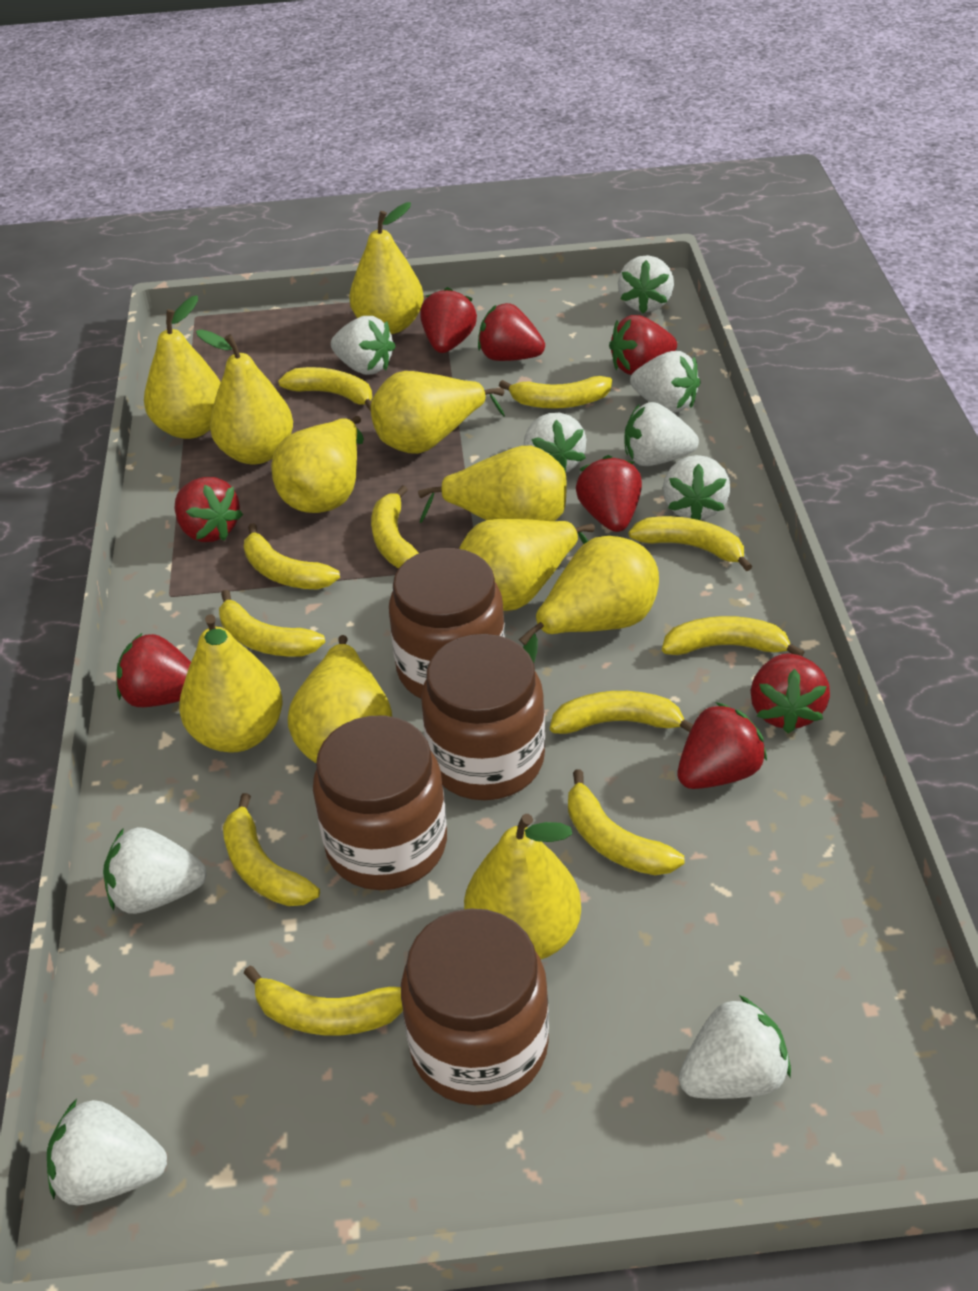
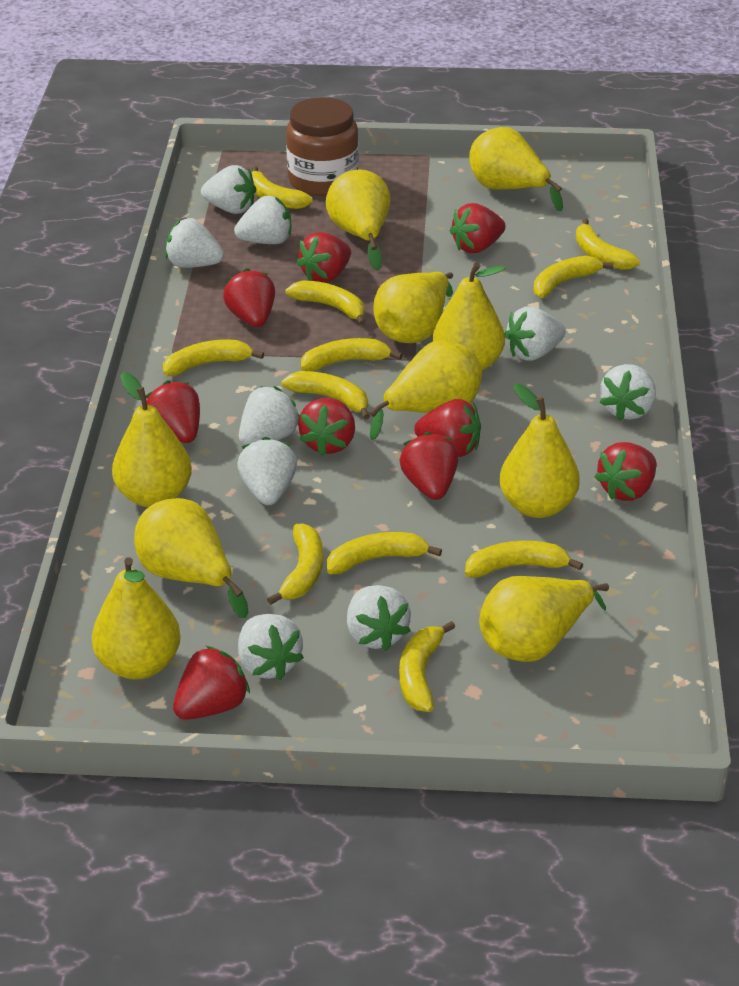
brown jar: 4 -> 1
red strawberry: 8 -> 9
yellow pear: 11 -> 10

